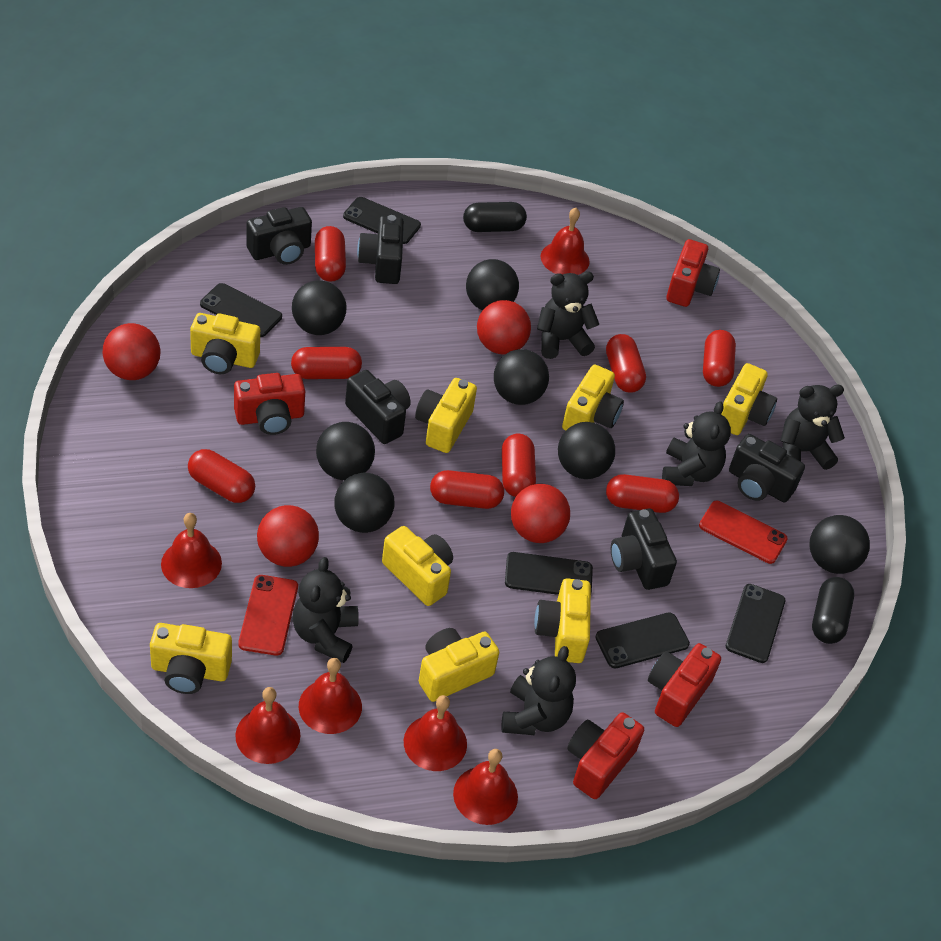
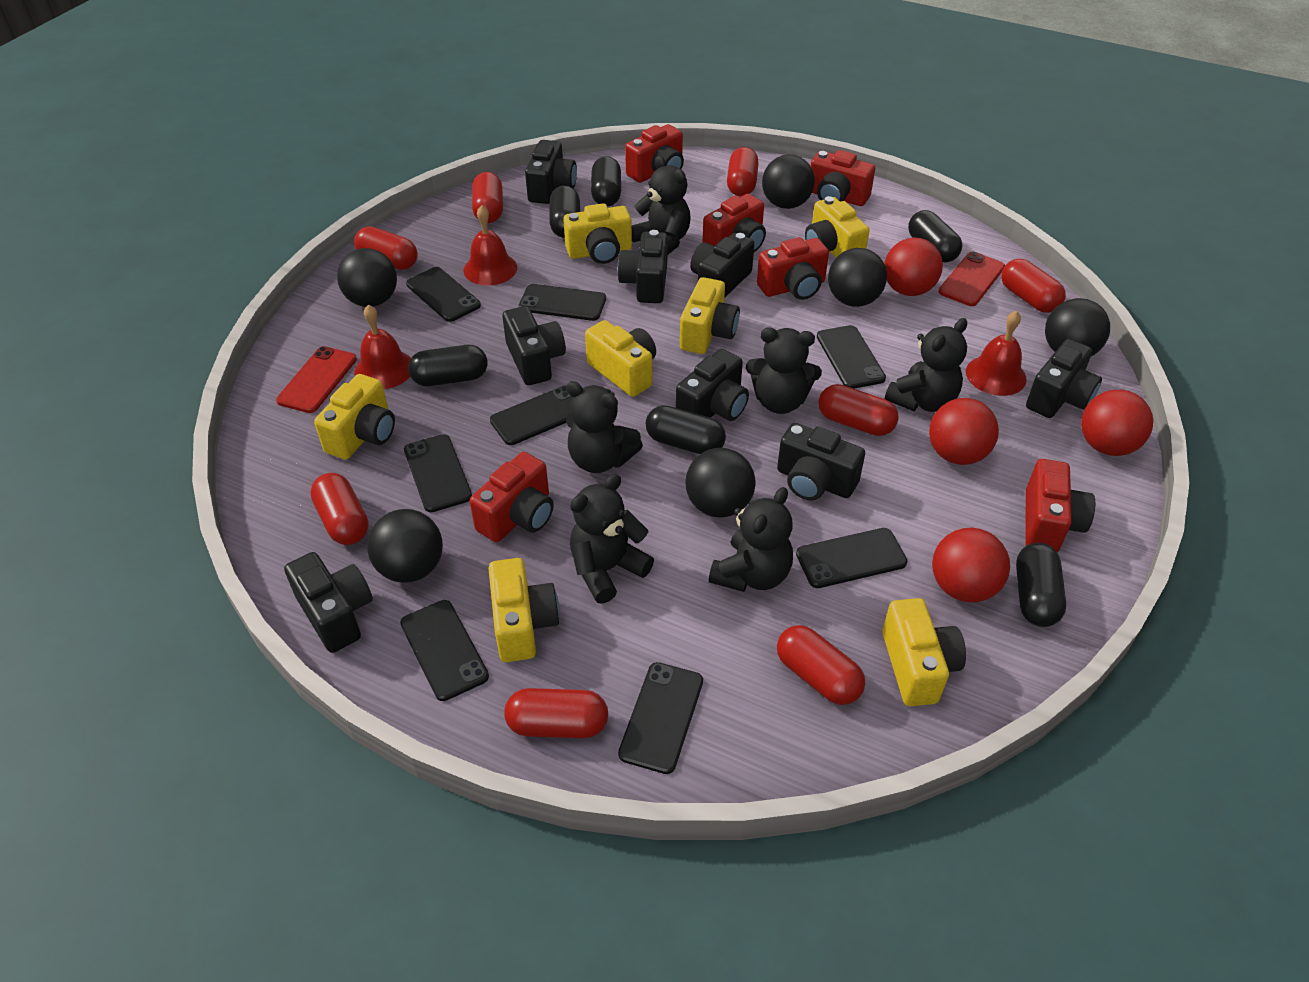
black ball: 7 -> 6
black camera: 5 -> 8
black capsule: 2 -> 6
black phone: 5 -> 8
black teddy bear: 5 -> 6
red bell: 6 -> 3
red camera: 4 -> 6
yellow camera: 8 -> 7

